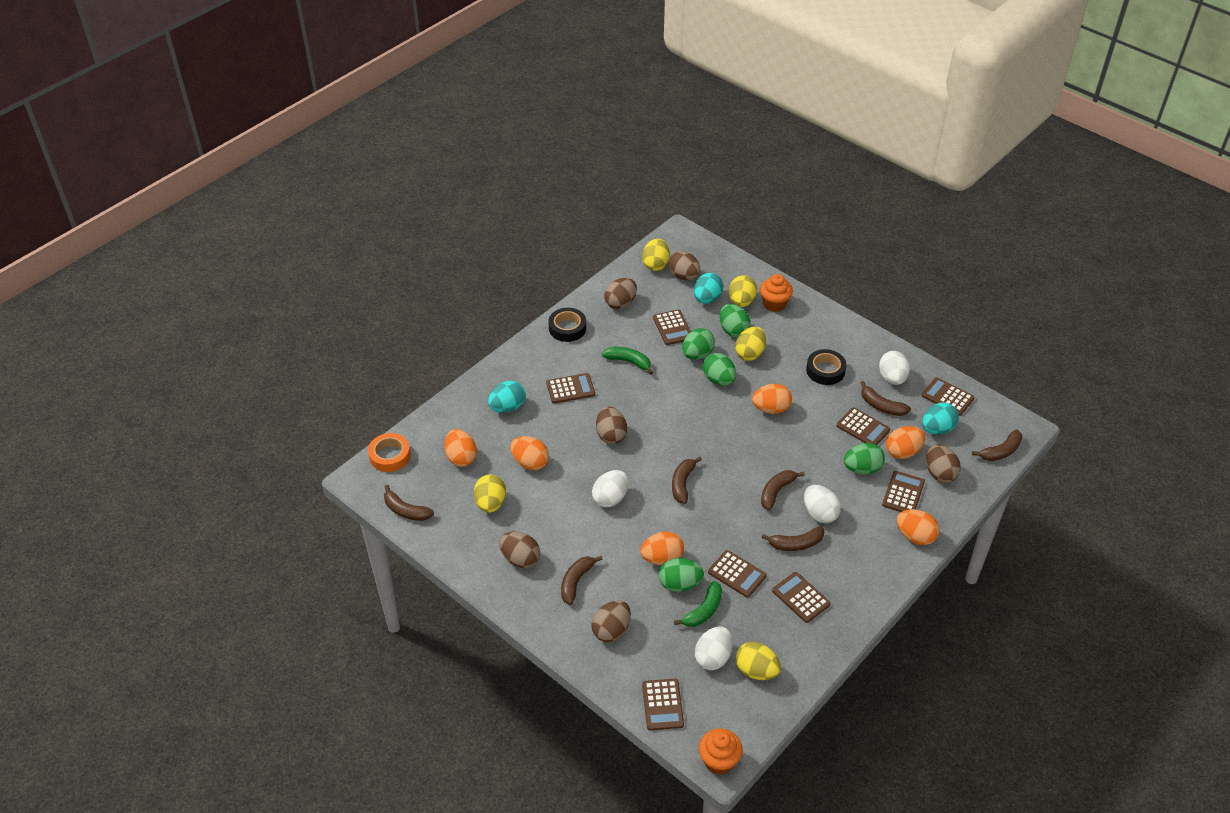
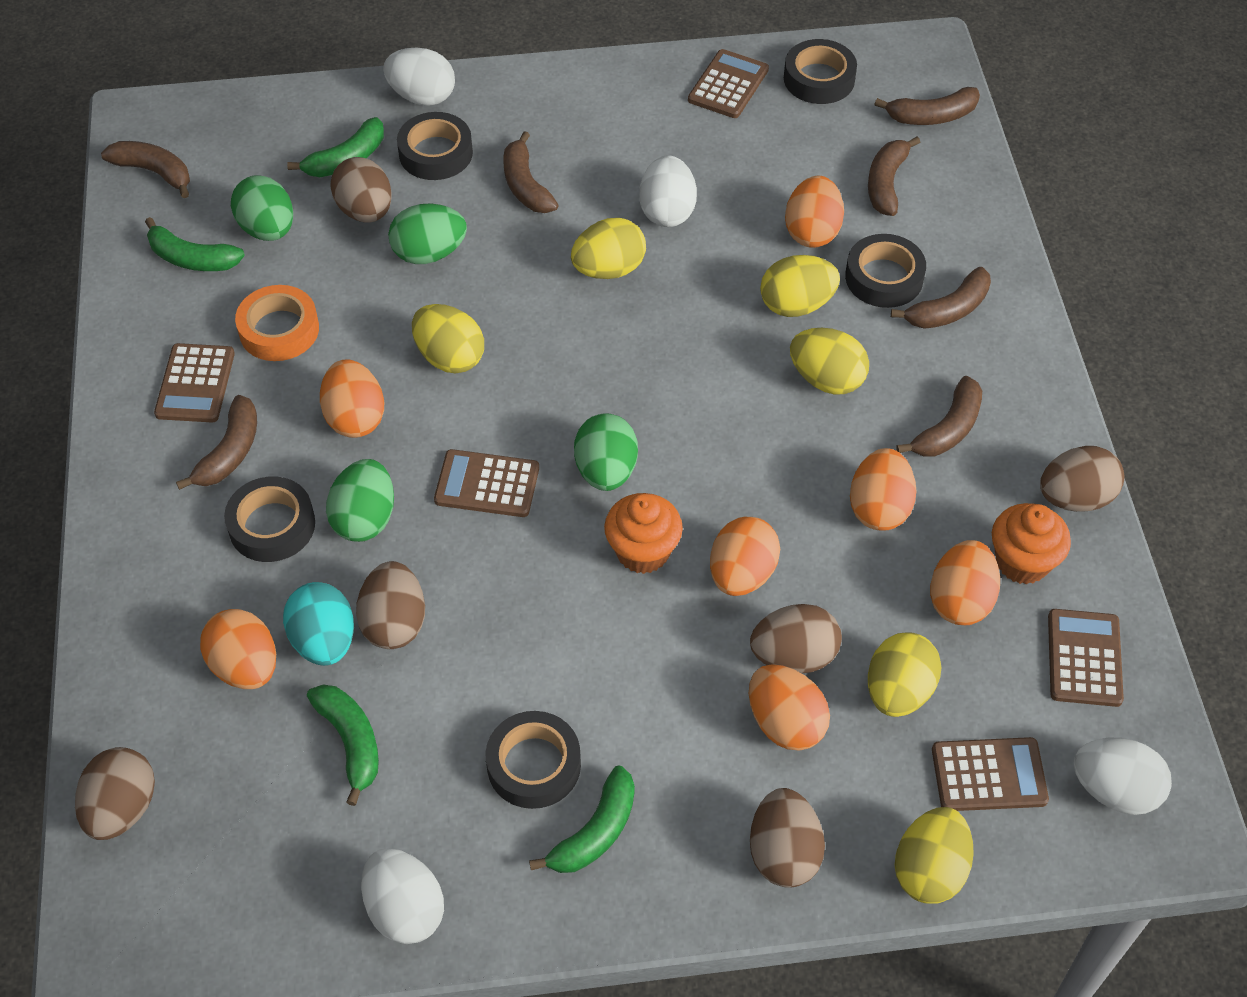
black tape: 2 -> 5
brown calculator: 8 -> 5
green banana: 2 -> 4
green egg: 5 -> 4
orange egg: 6 -> 7
turquoise egg: 3 -> 1
yellow egg: 5 -> 6

